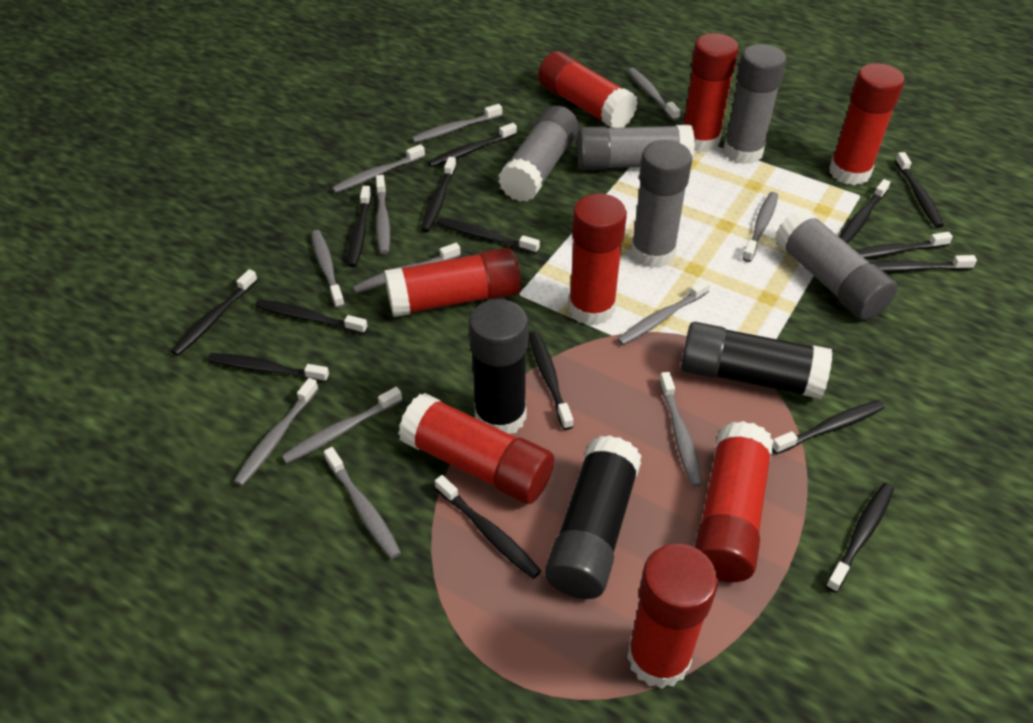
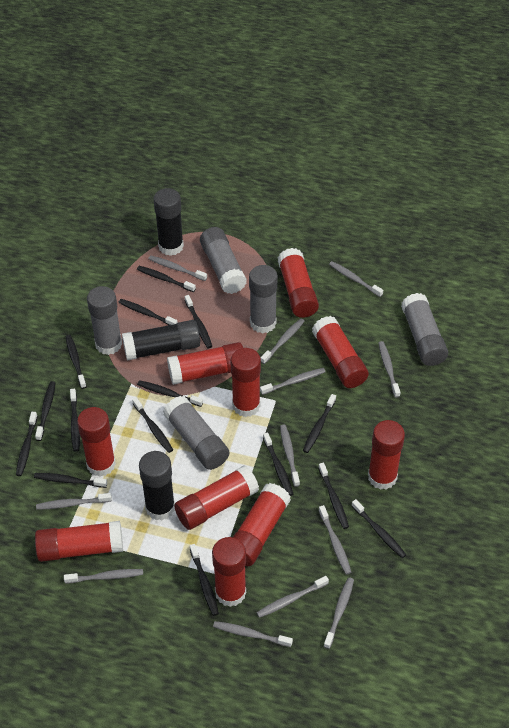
red glue stick: 8 -> 10

